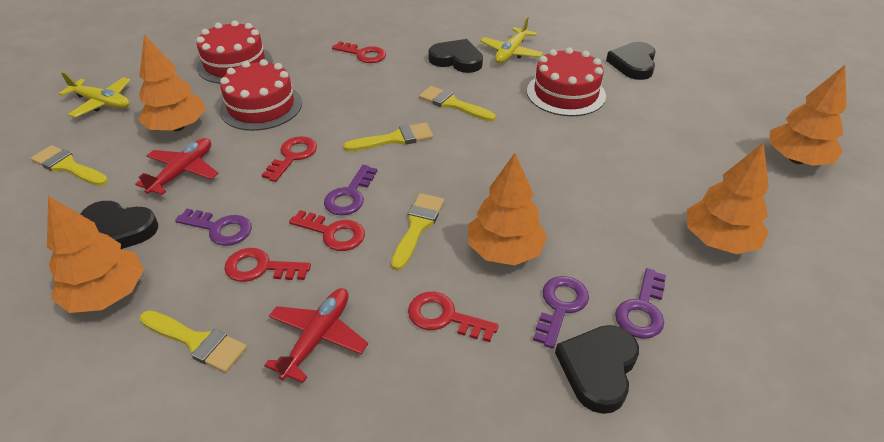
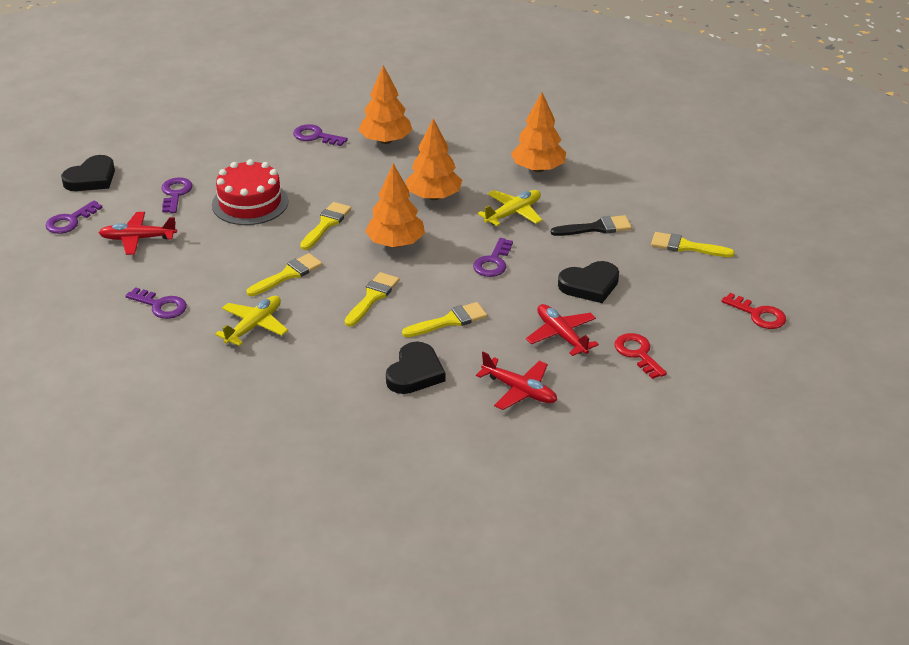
black brush: 0 -> 1
black heart: 4 -> 3
orange tree: 5 -> 4
purple key: 4 -> 5
red cake: 3 -> 1
red key: 5 -> 2
red plane: 2 -> 3

